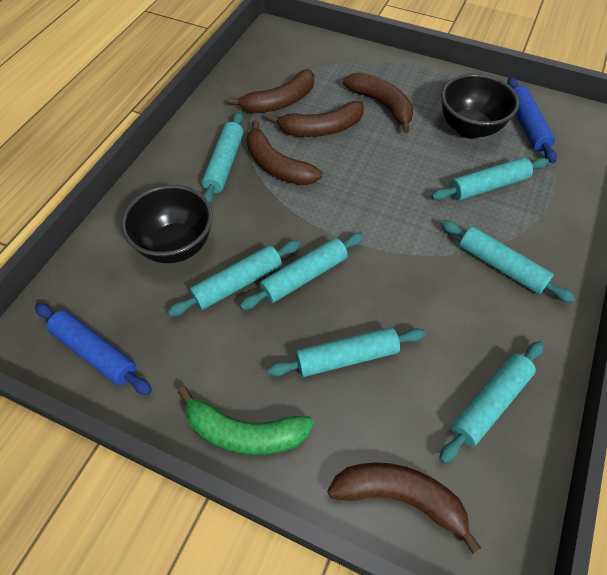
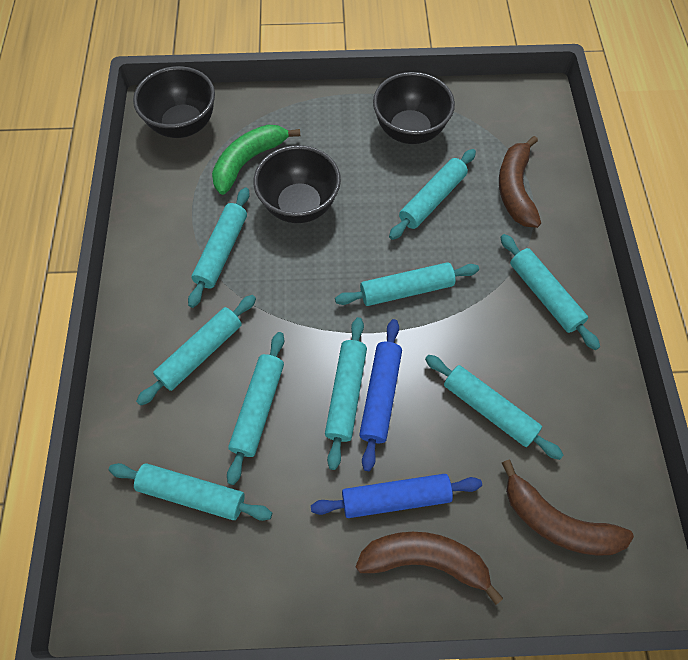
black bowl: 2 -> 3
brown banana: 5 -> 3
turquoise rolling pin: 7 -> 9

